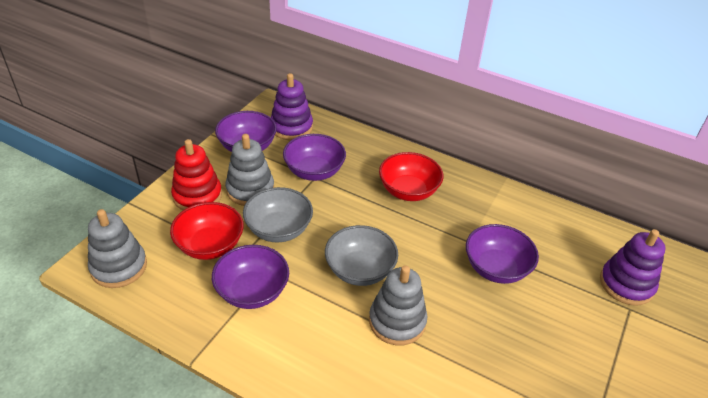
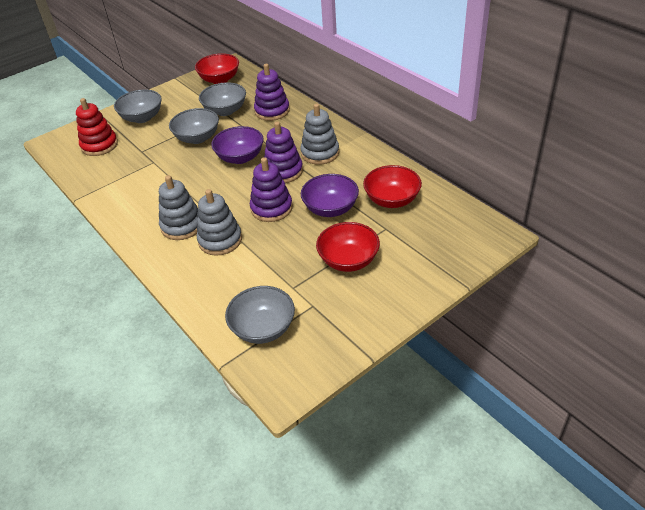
grey bowl: 2 -> 4
purple bowl: 4 -> 2
purple stacking toy: 2 -> 3
red bowl: 2 -> 3

